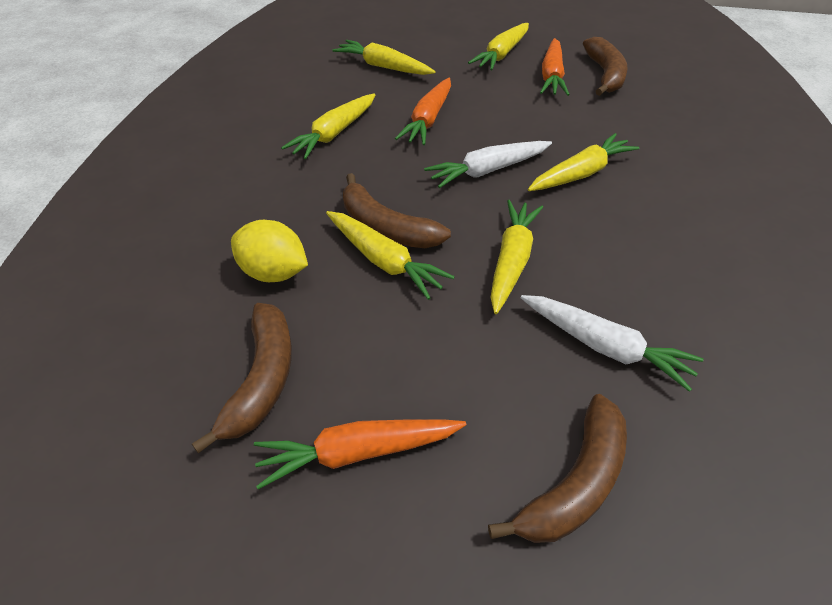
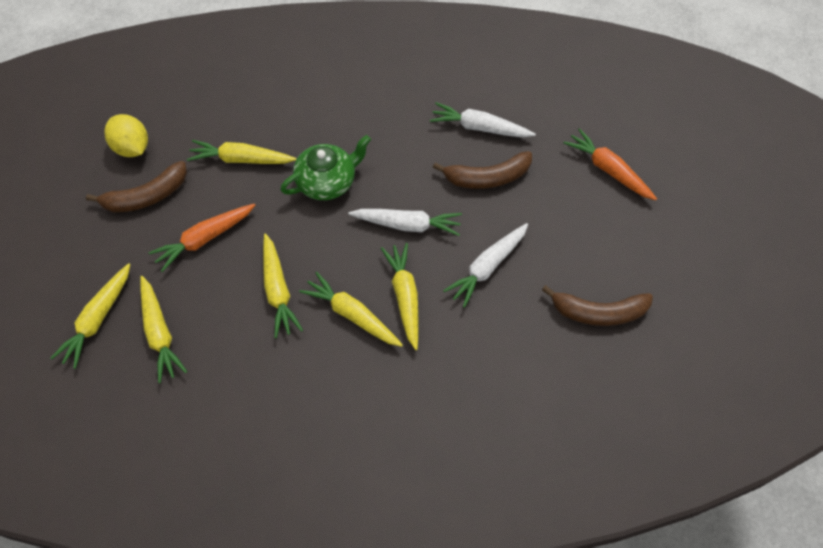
brown banana: 4 -> 3
green teapot: 0 -> 1
orange carrot: 3 -> 2
white carrot: 2 -> 3

